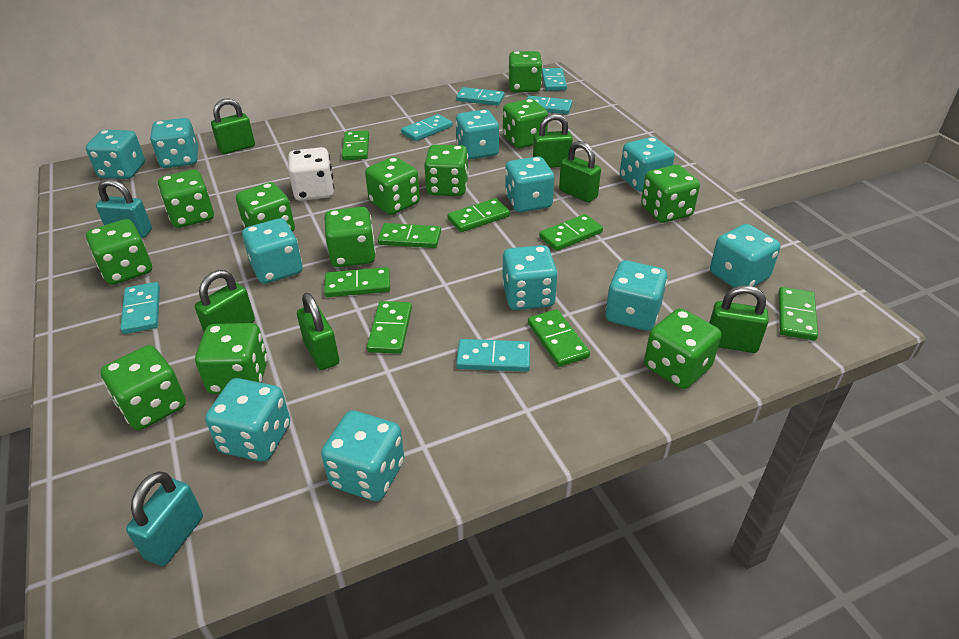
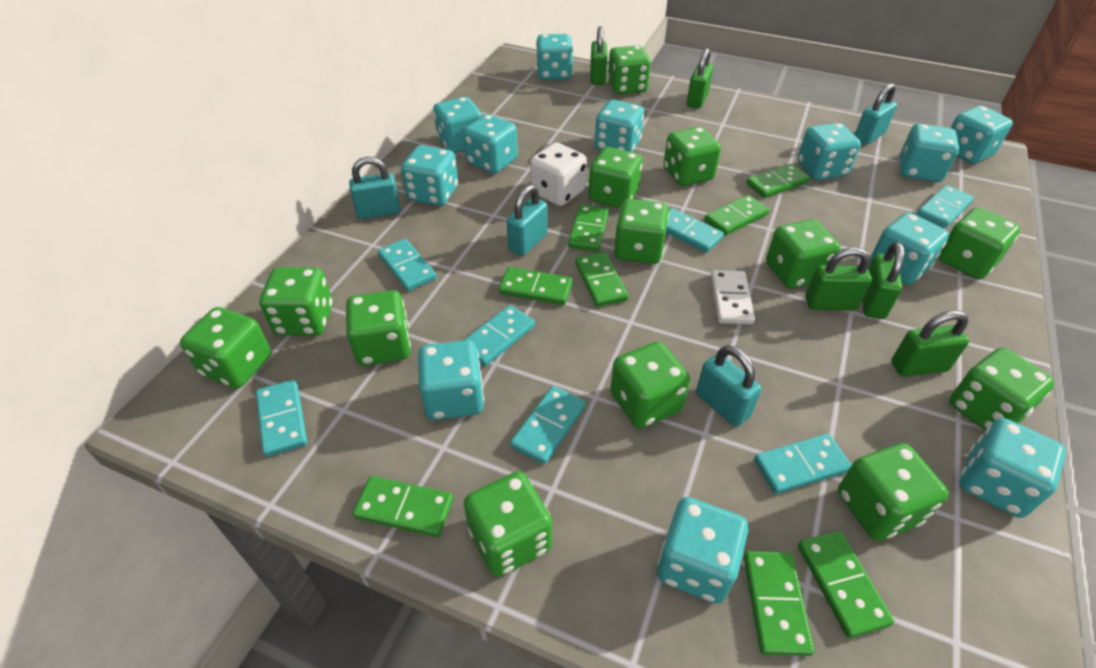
green dice: 12 -> 13
green padlock: 6 -> 5
turquoise dice: 11 -> 12
turquoise domino: 6 -> 7
turquoise padlock: 2 -> 4
white domino: 0 -> 1

